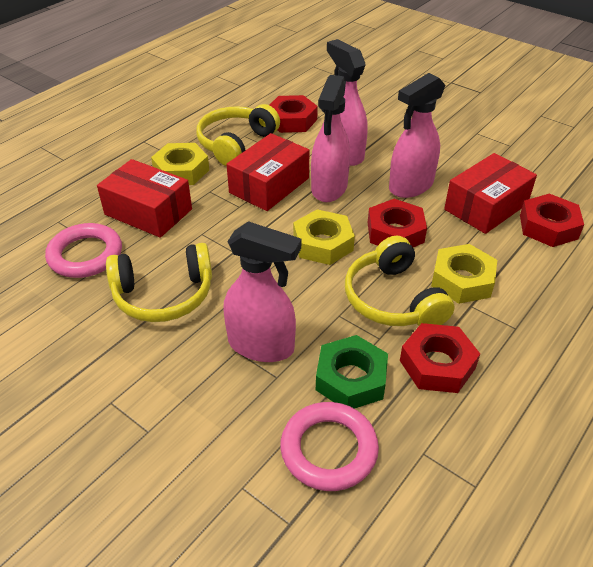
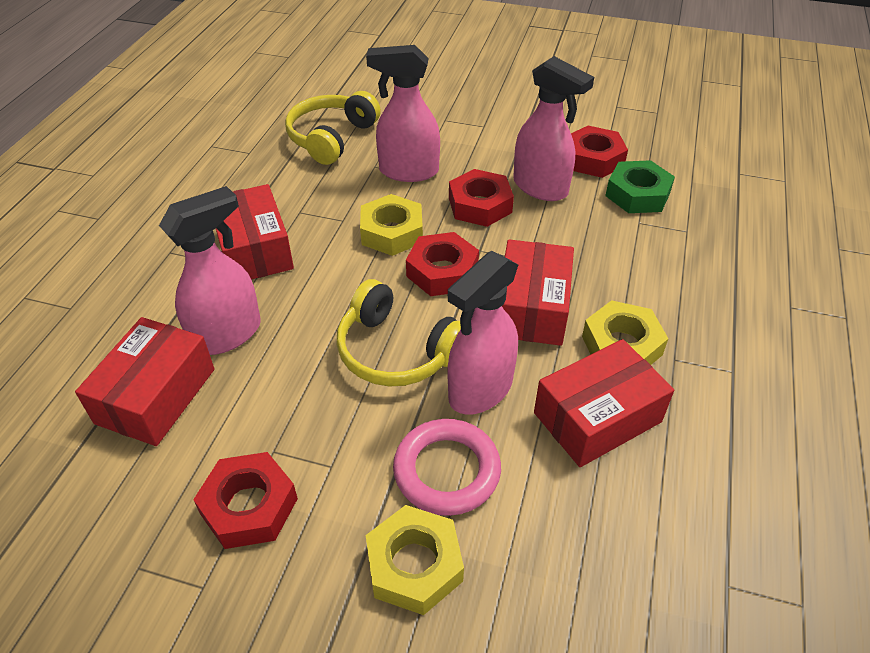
pink ring: 2 -> 1
red box: 3 -> 4
yellow headphones: 3 -> 2

